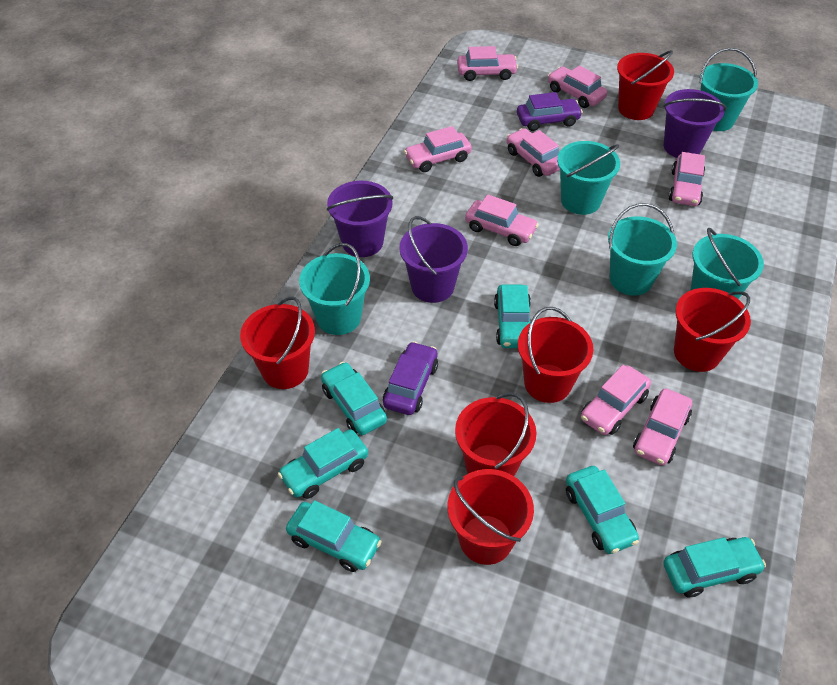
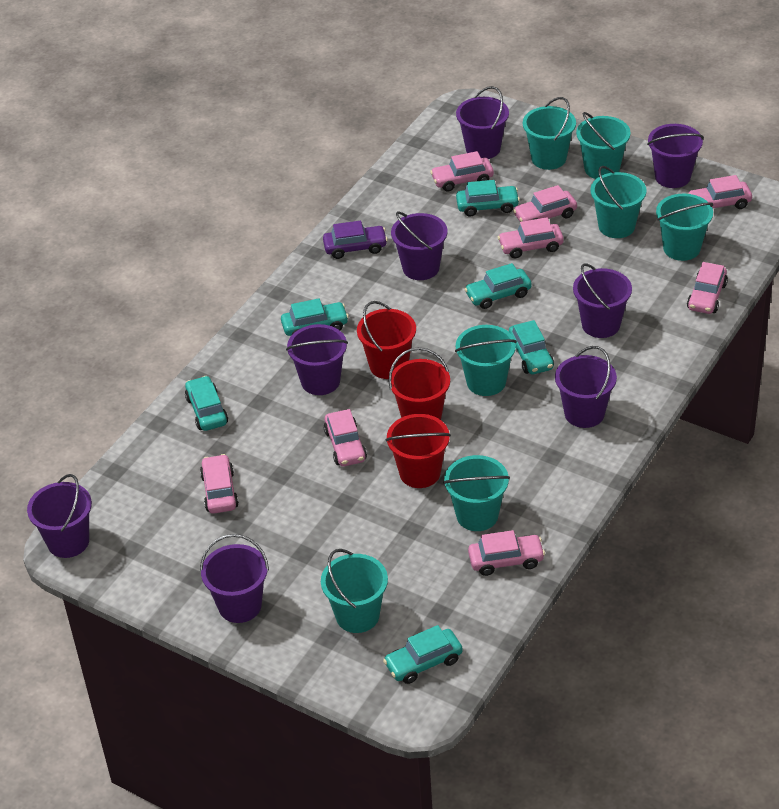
purple bucket: 3 -> 8
purple car: 2 -> 1
red bucket: 6 -> 3
turquoise bucket: 5 -> 7

